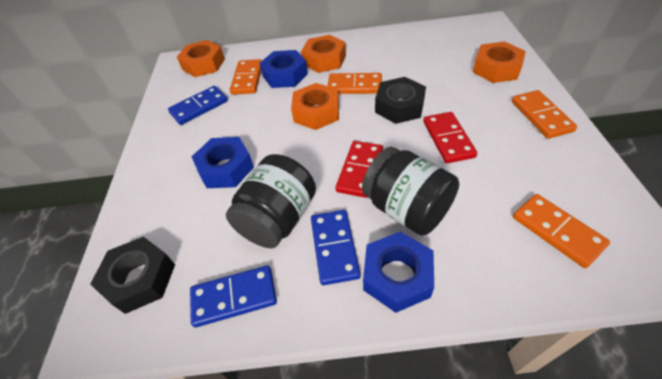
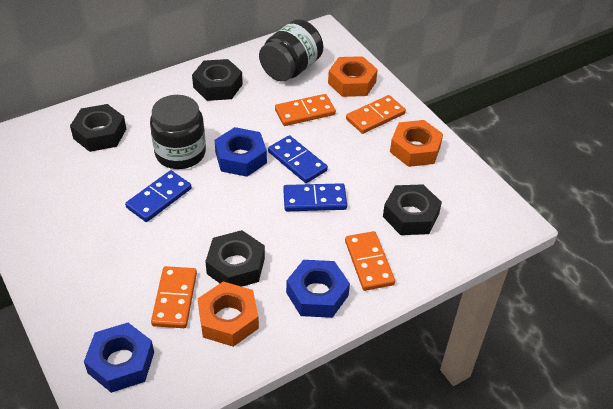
black nut: 2 -> 4
orange nut: 4 -> 3
red domino: 2 -> 0

